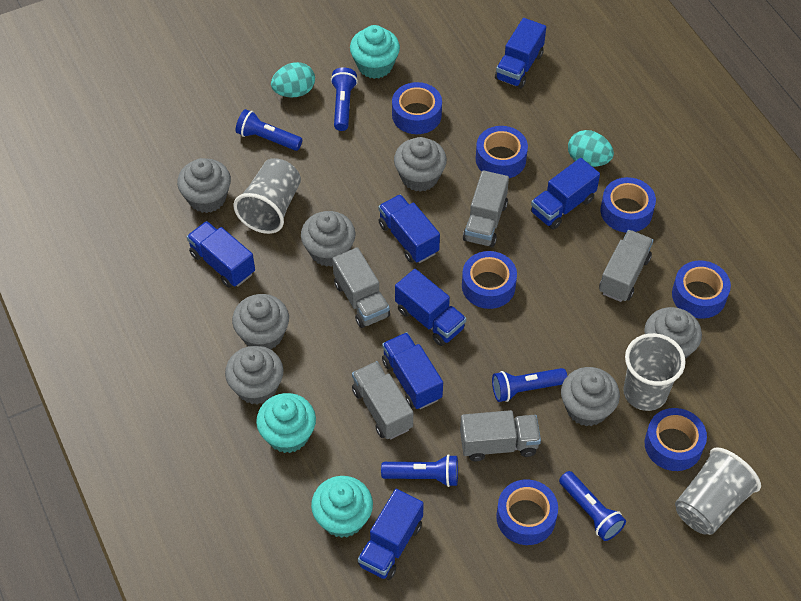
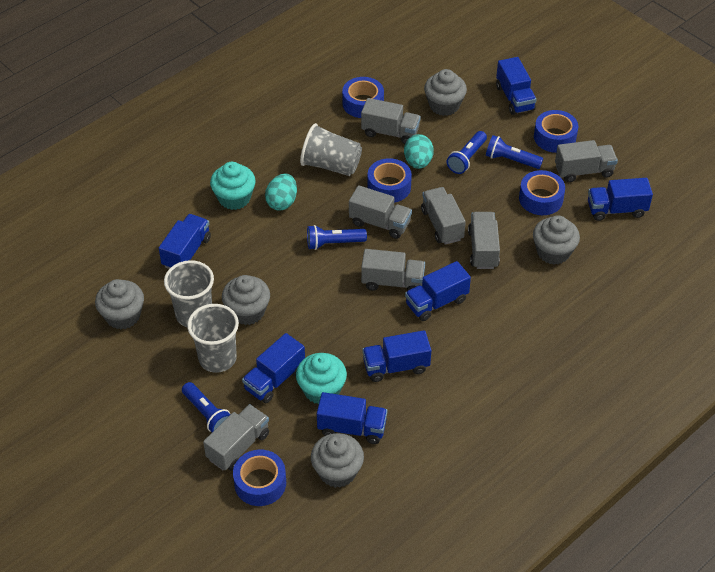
blue flashlight: 5 -> 4
blue tape: 7 -> 5
grey cupcake: 7 -> 5
grey truck: 5 -> 7
turquoise cupcake: 3 -> 2

